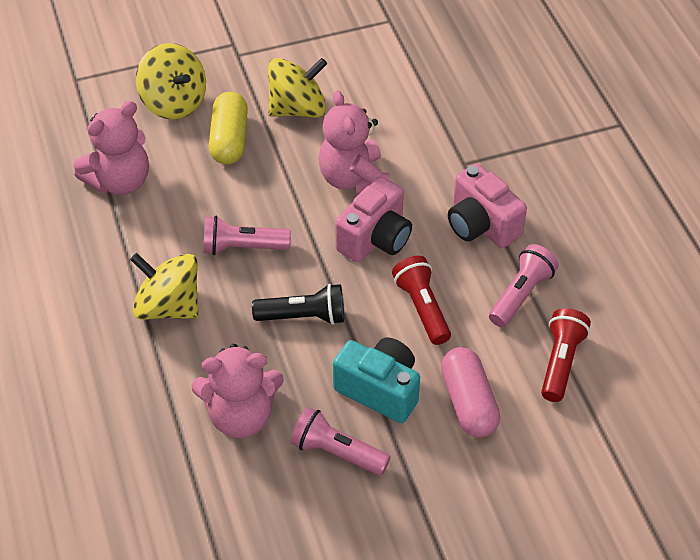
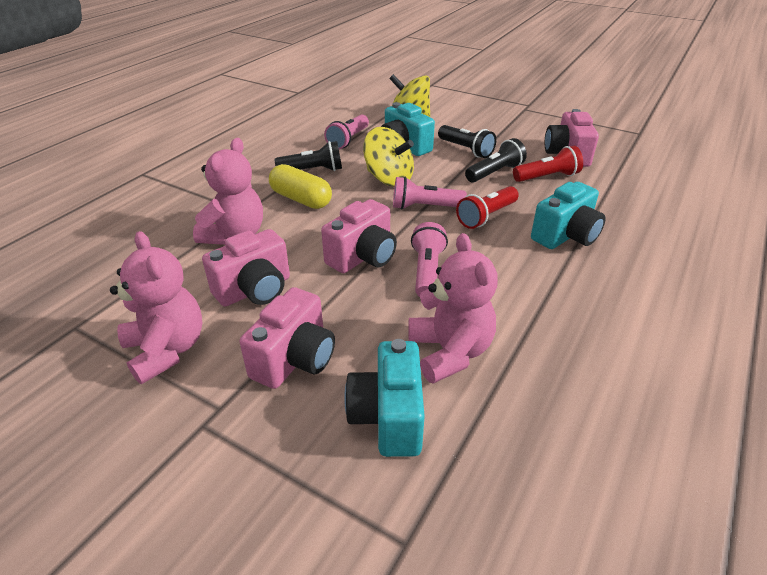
black flashlight: 1 -> 3
pink camera: 2 -> 4
pink capsule: 1 -> 0
turquoise camera: 1 -> 3
yellow spinning top: 3 -> 2

